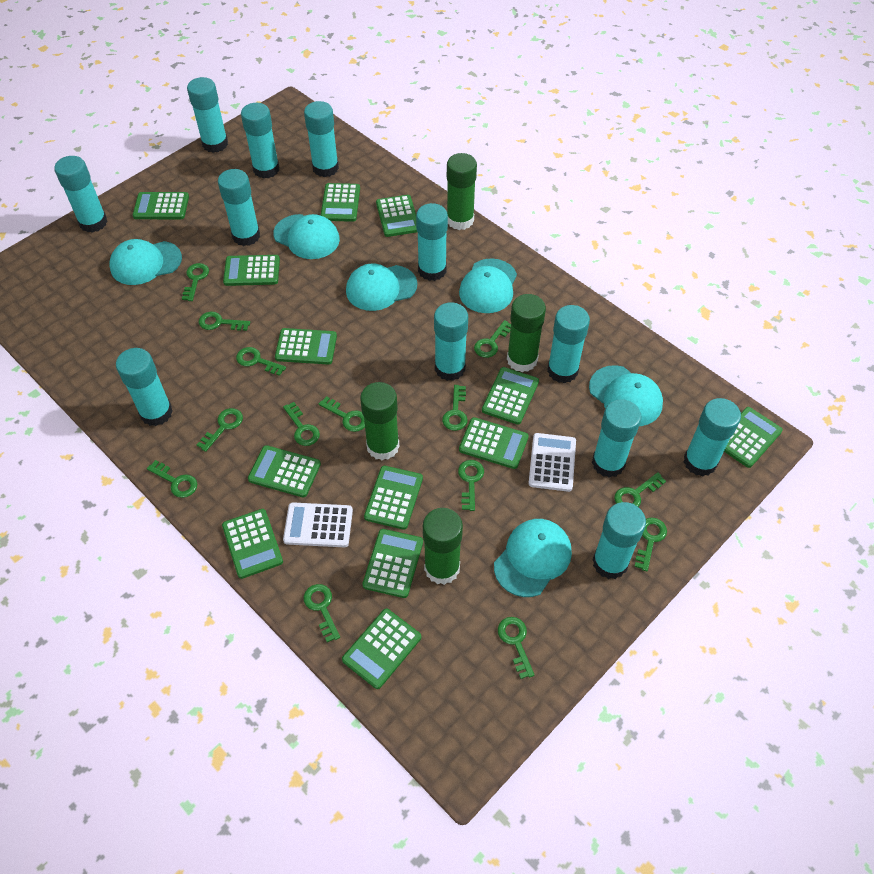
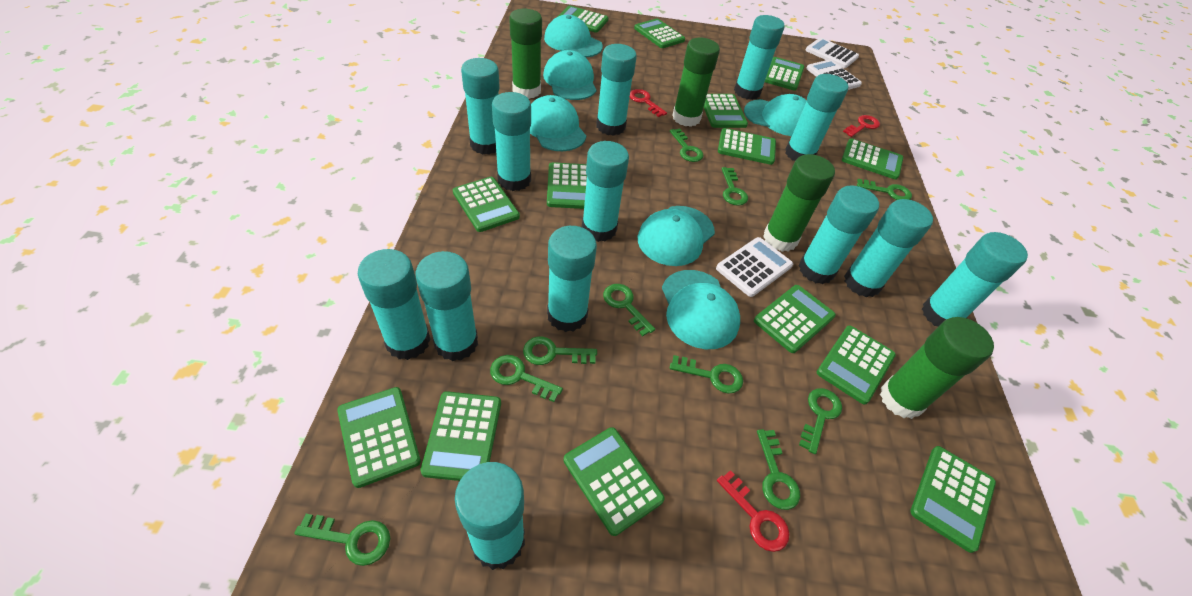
green calculator: 13 -> 14
green key: 14 -> 10
red key: 0 -> 3
turquoise glue stick: 12 -> 13
white calculator: 2 -> 3

